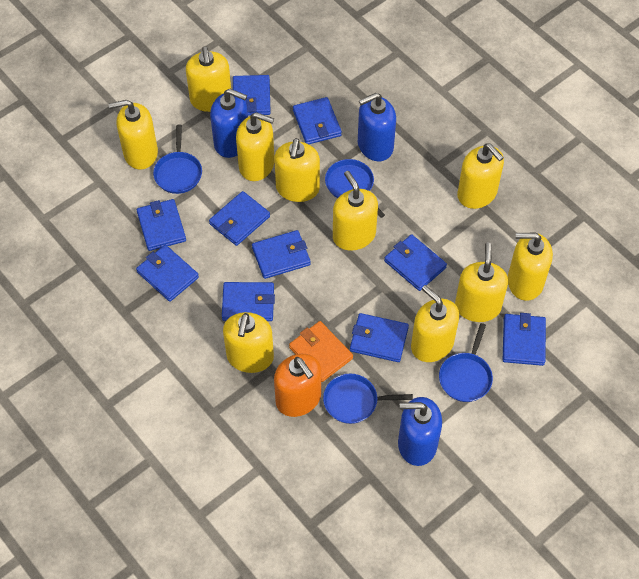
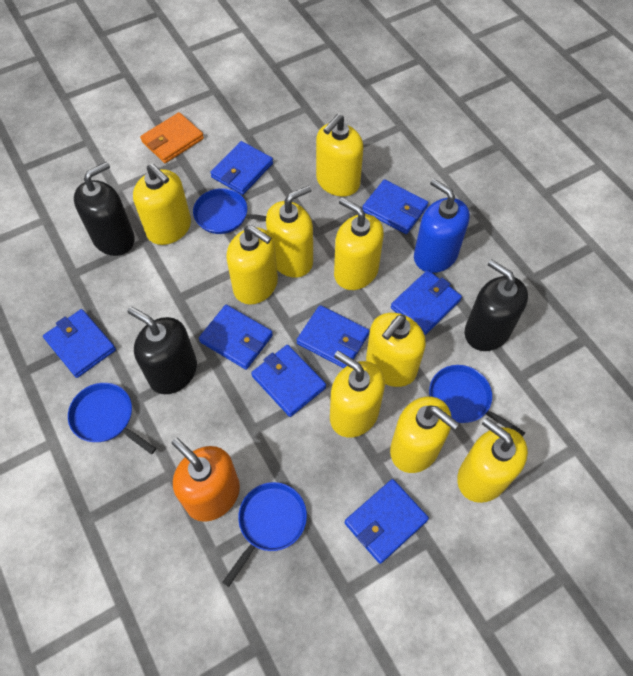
black soap dispenser: 0 -> 3
blue soap dispenser: 3 -> 1
blue wallet: 10 -> 8
yellow soap dispenser: 10 -> 9

